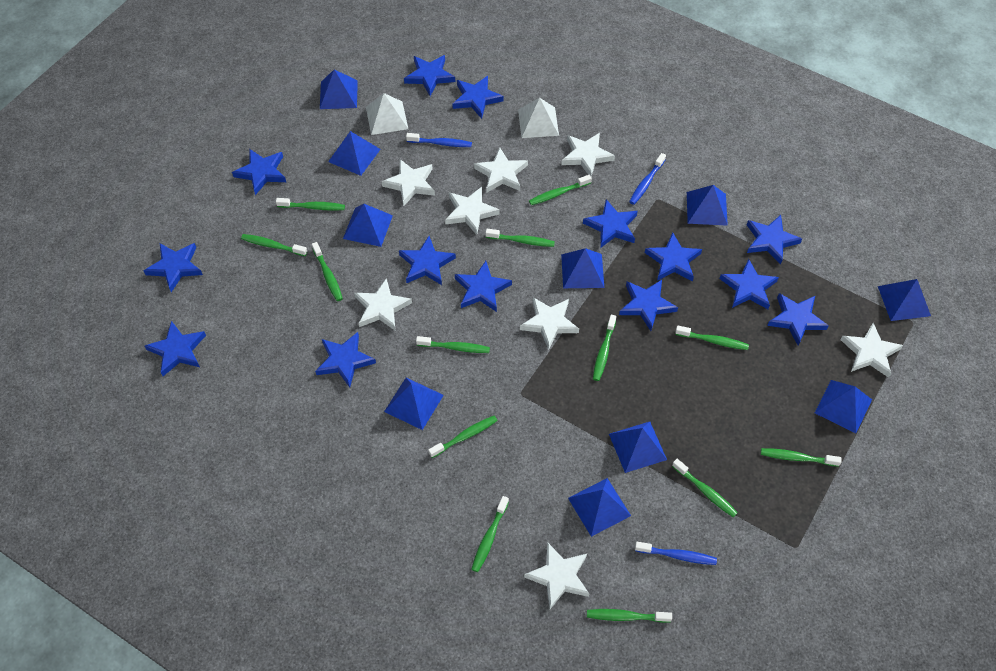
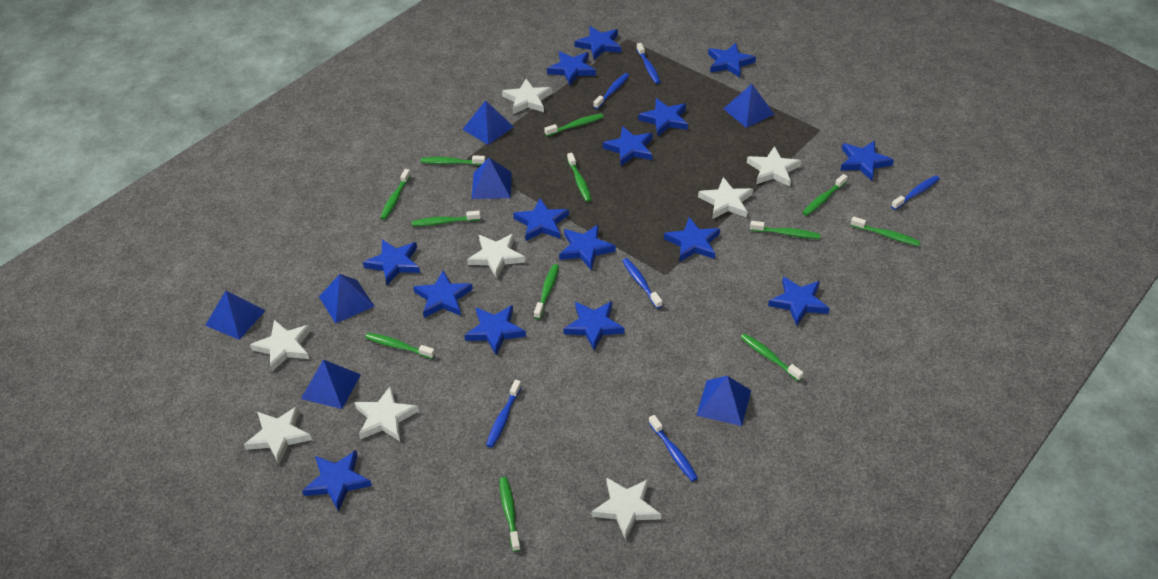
blue pyramid: 10 -> 7
blue star: 14 -> 15
blue toothbrush: 3 -> 6
green toothbrush: 13 -> 12
white pyramid: 2 -> 0

